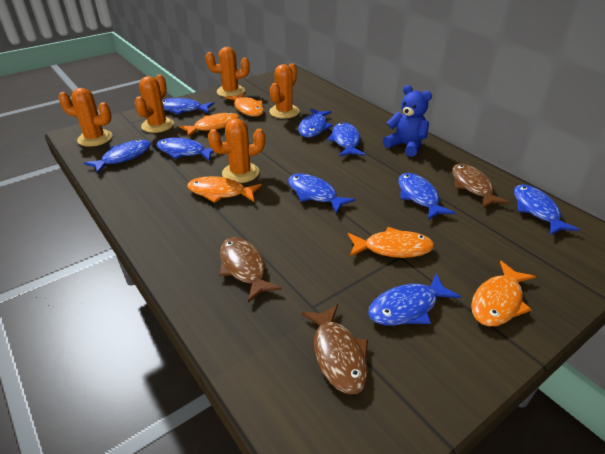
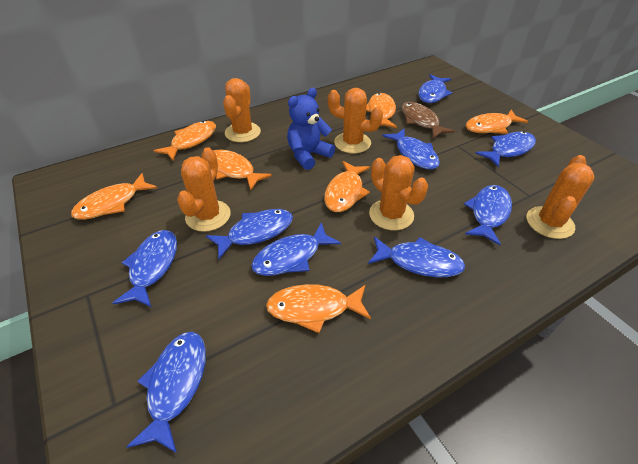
brown fish: 3 -> 1
orange fish: 5 -> 7

